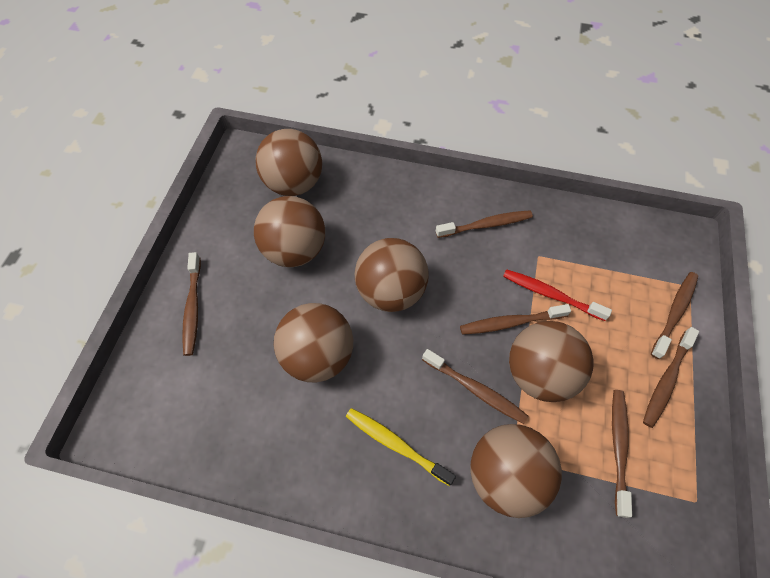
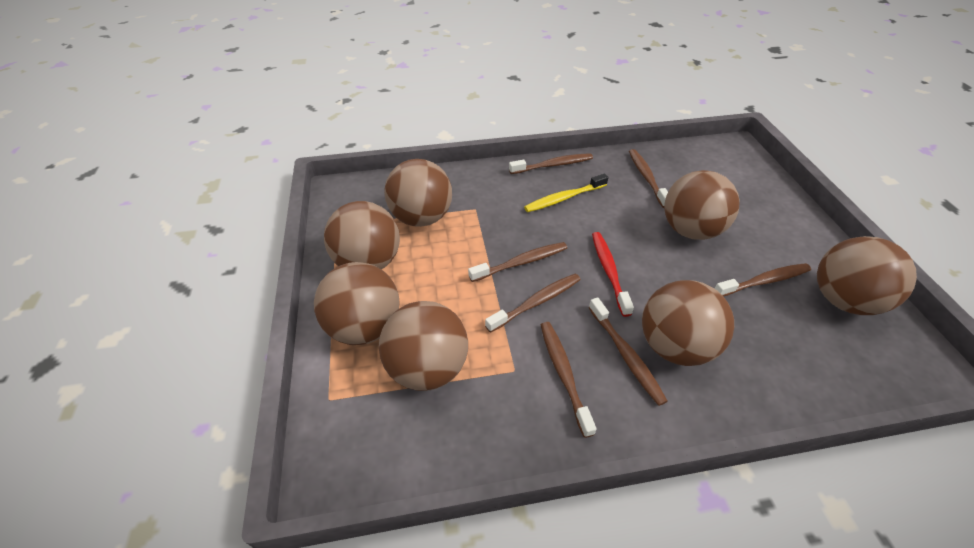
brown ball: 6 -> 7

